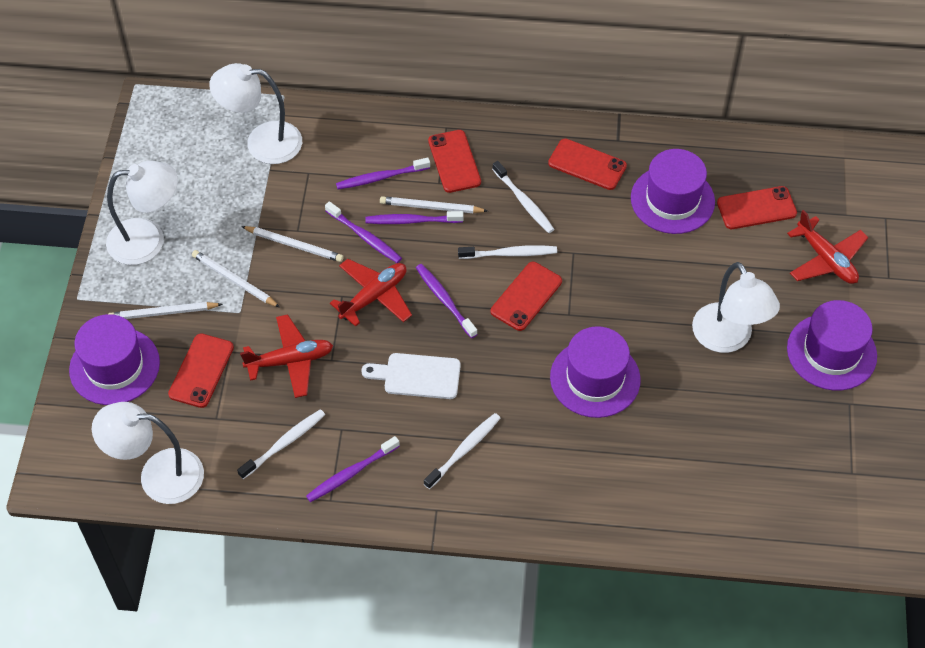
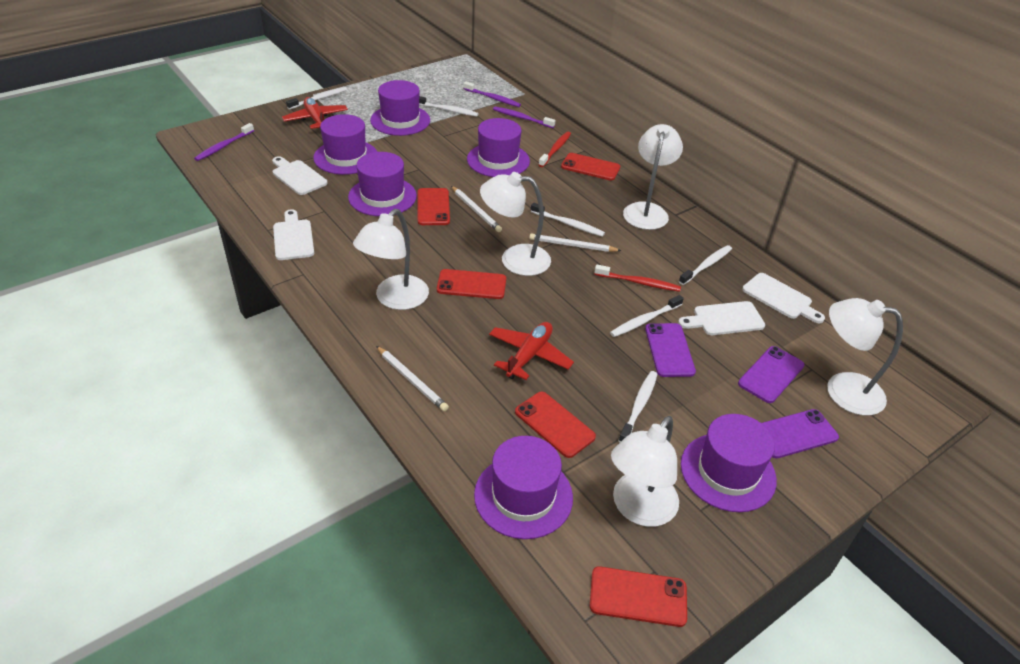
purple hat: 4 -> 6
purple phone: 0 -> 3
purple toothbrush: 5 -> 3
red plane: 3 -> 2
red toothbrush: 0 -> 2
white cutting board: 1 -> 4
white lamp: 4 -> 5
white pencil: 4 -> 3
white toothbrush: 4 -> 6

